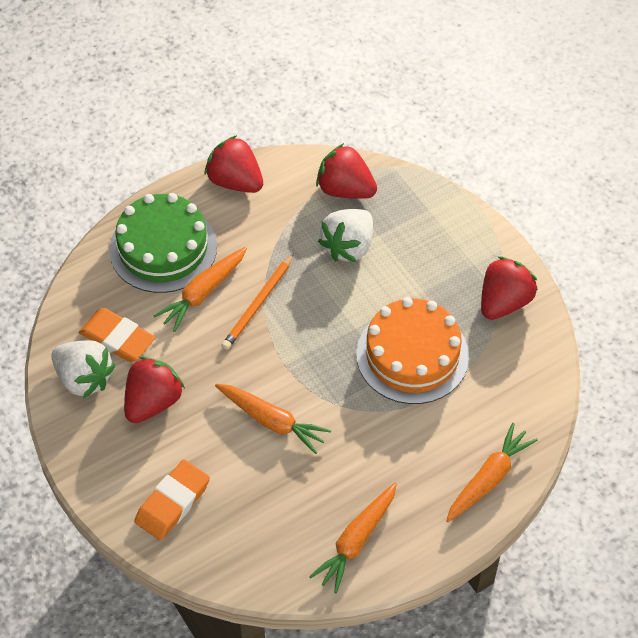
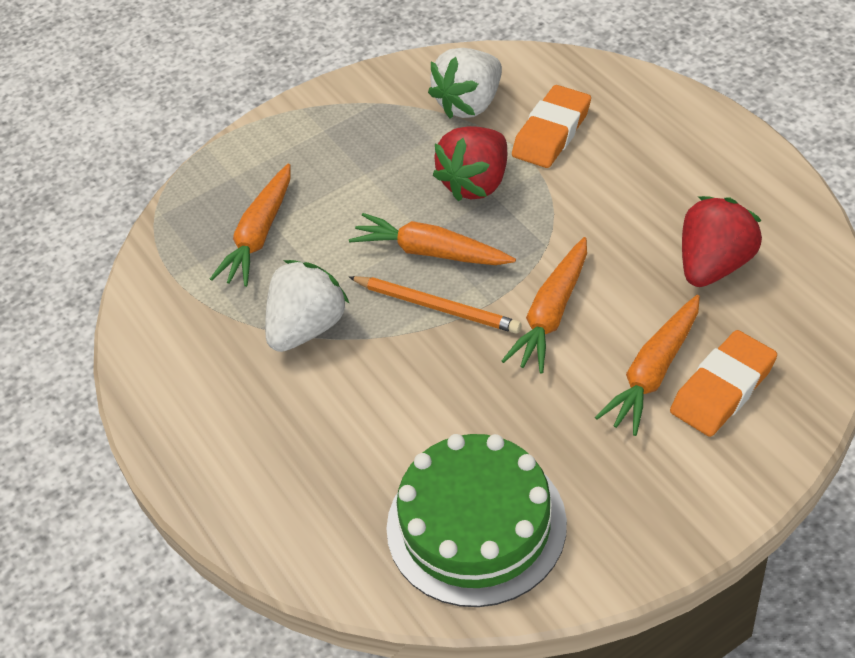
orange cake: 1 -> 0
red strawberry: 4 -> 2

